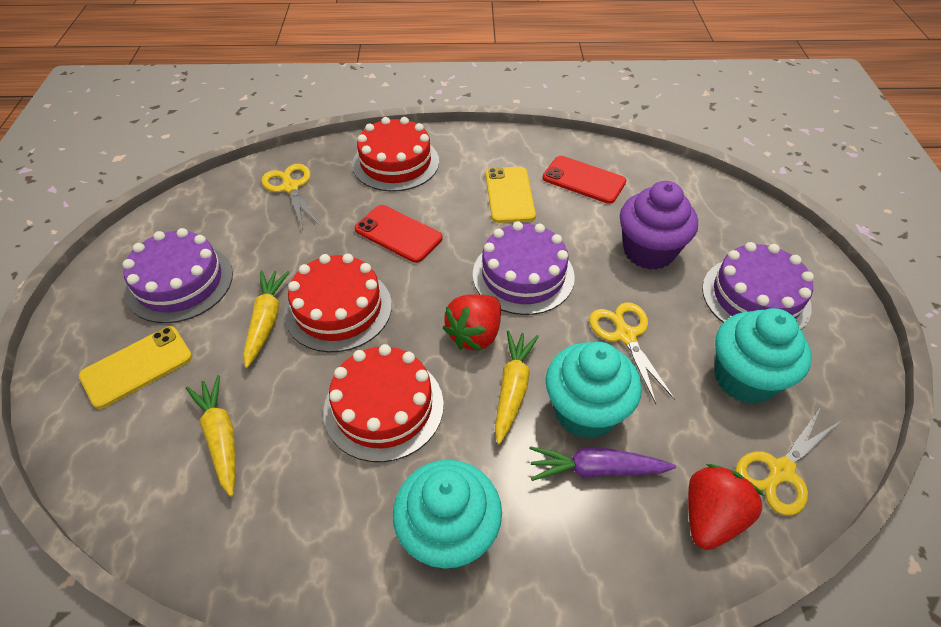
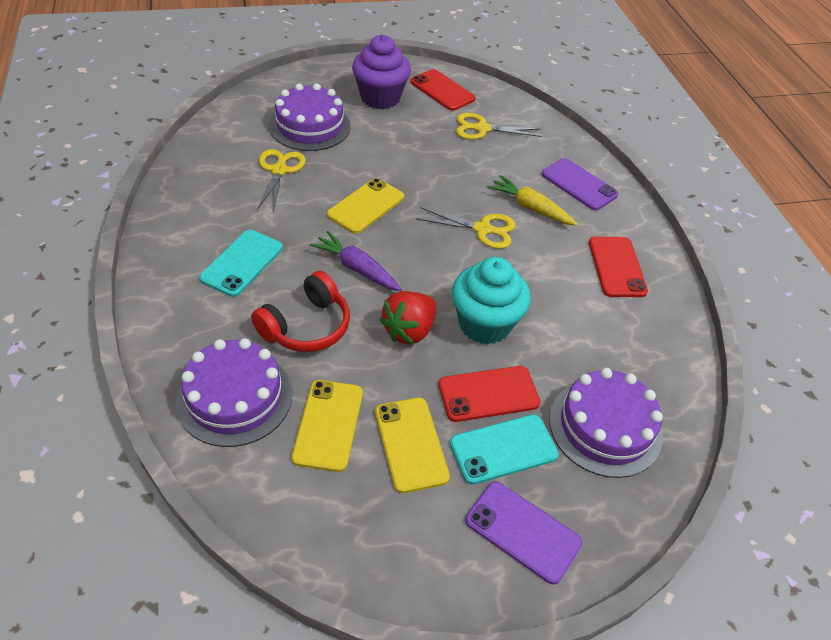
purple phone: 0 -> 2
red cake: 3 -> 0
red headphones: 0 -> 1
red phone: 2 -> 3
red strawberry: 2 -> 1
turquoise cupcake: 3 -> 1
turquoise phone: 0 -> 2
yellow carrot: 3 -> 1
yellow phone: 2 -> 3

